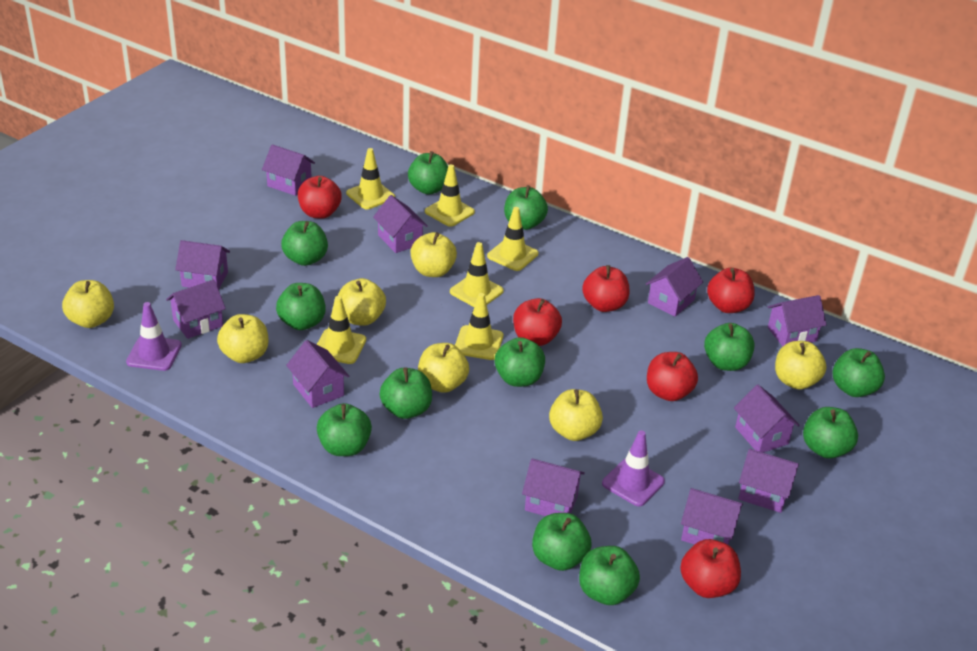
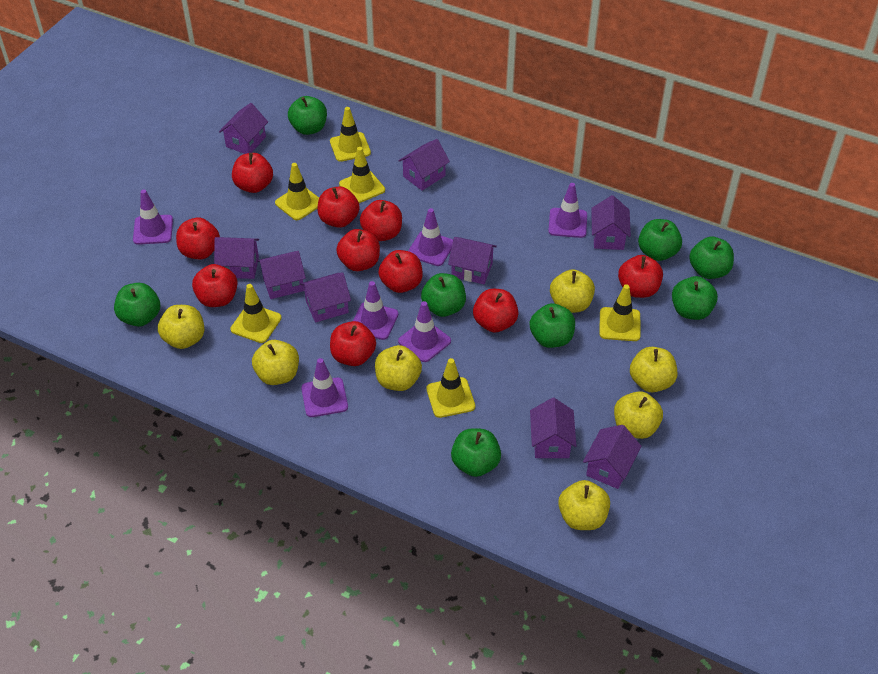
green apple: 12 -> 8
purple house: 11 -> 9
purple traffic cone: 2 -> 6
red apple: 6 -> 10

